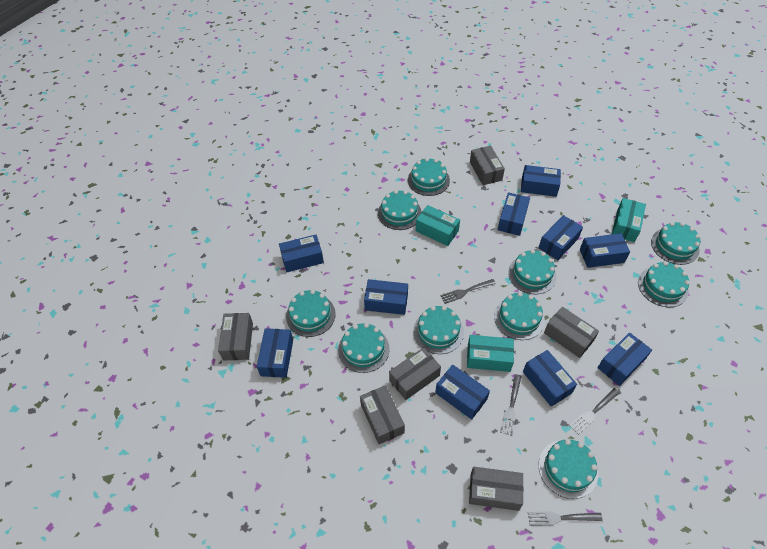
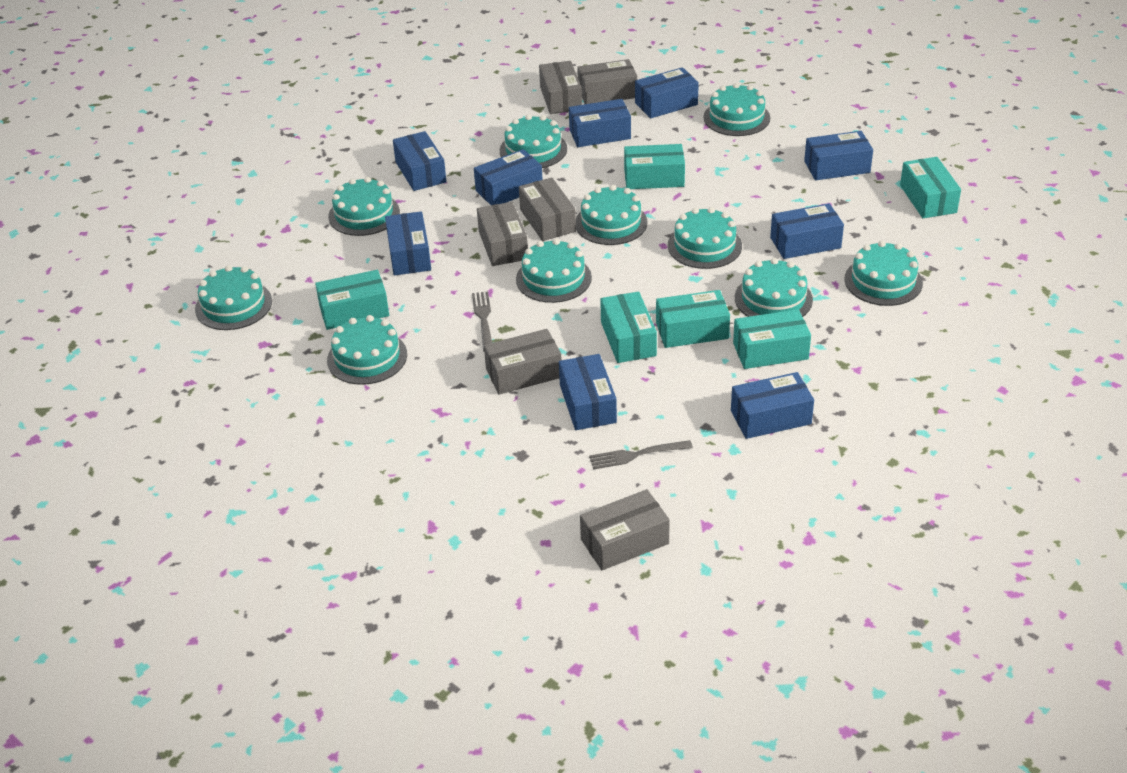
blue box: 10 -> 9
grey fork: 4 -> 2
turquoise box: 3 -> 6

